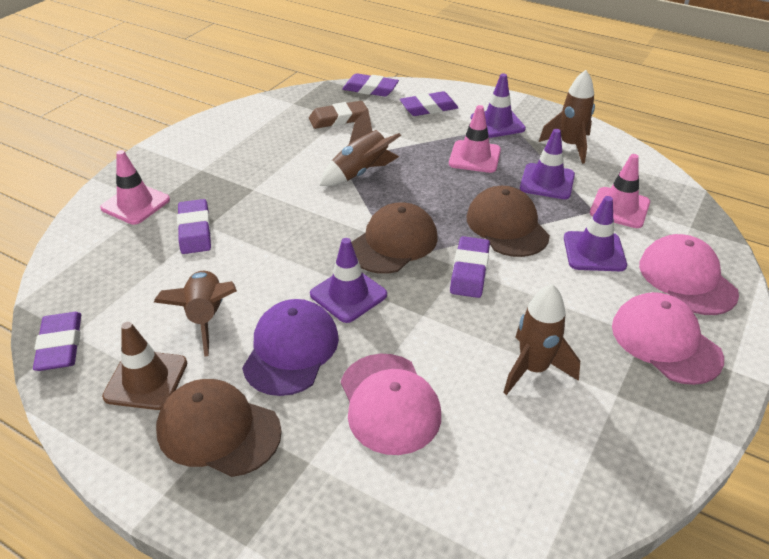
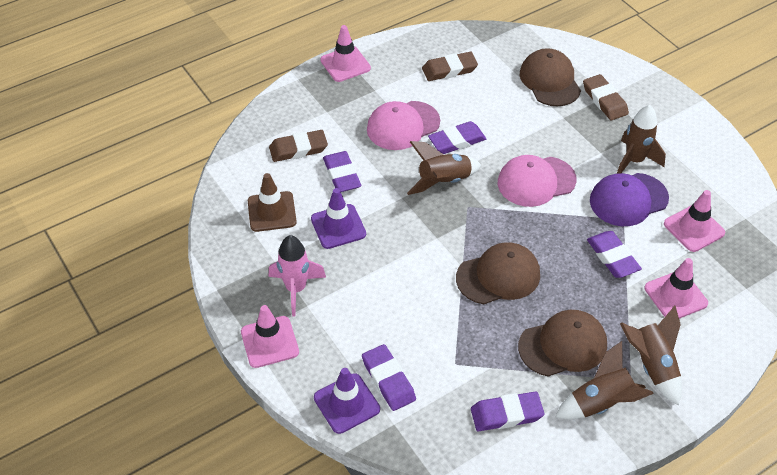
brown eraser: 1 -> 3
pink cap: 3 -> 2
pink rocket: 0 -> 1
pink traffic cone: 3 -> 4
purple traffic cone: 4 -> 2

